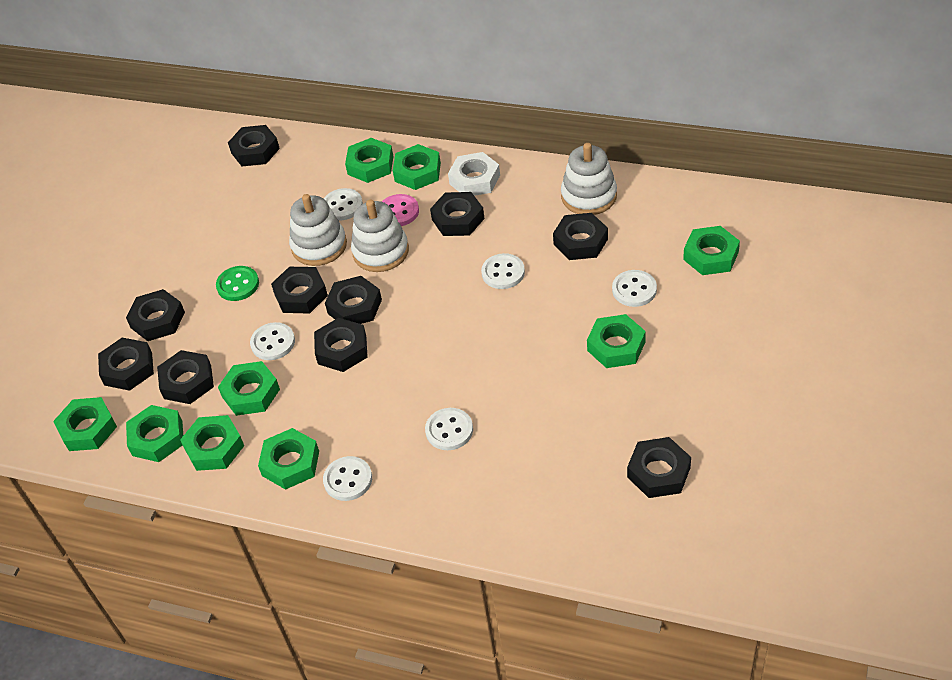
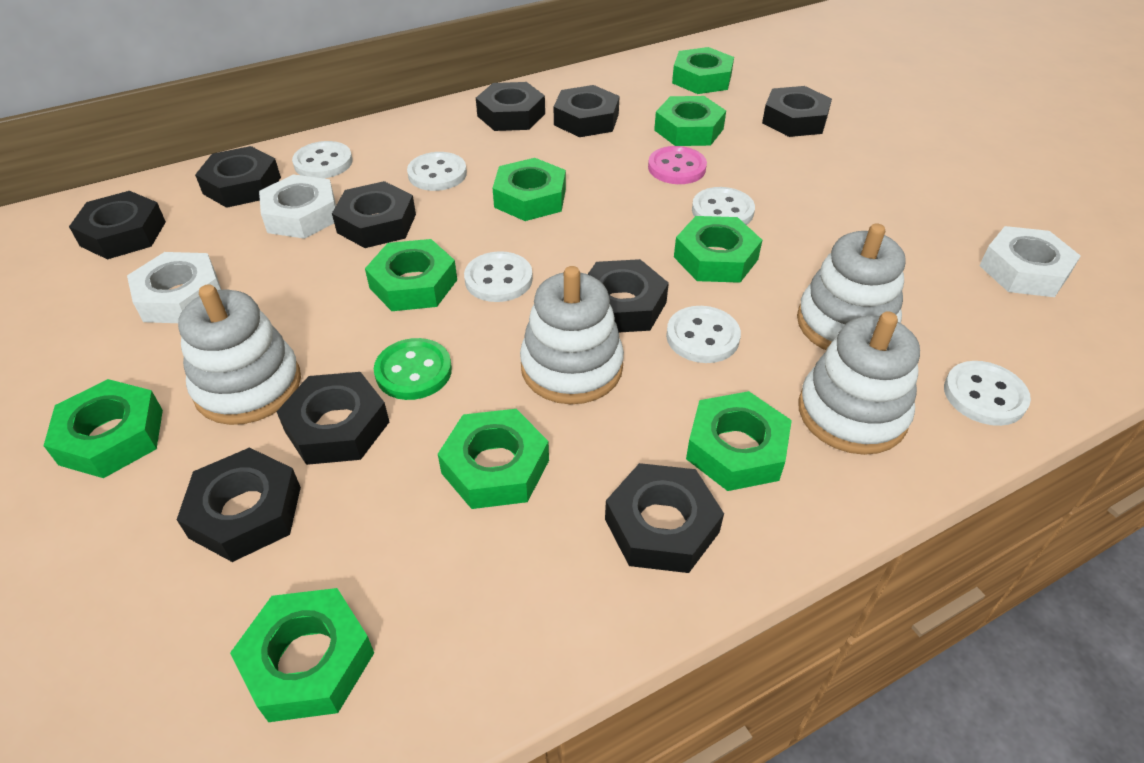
white nut: 1 -> 3
white stacking toy: 3 -> 4

